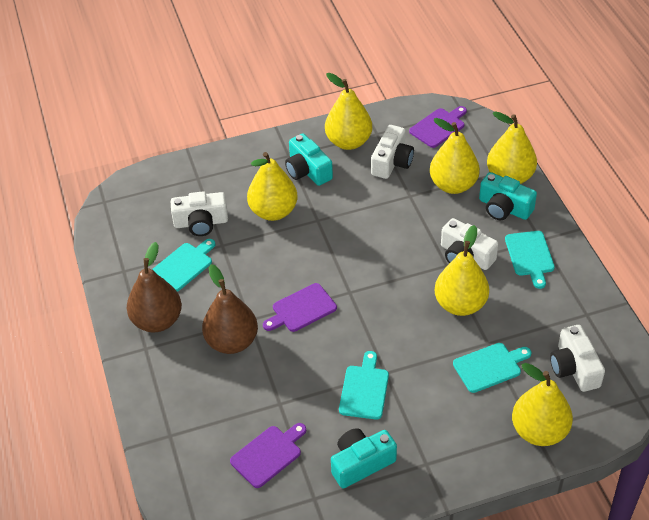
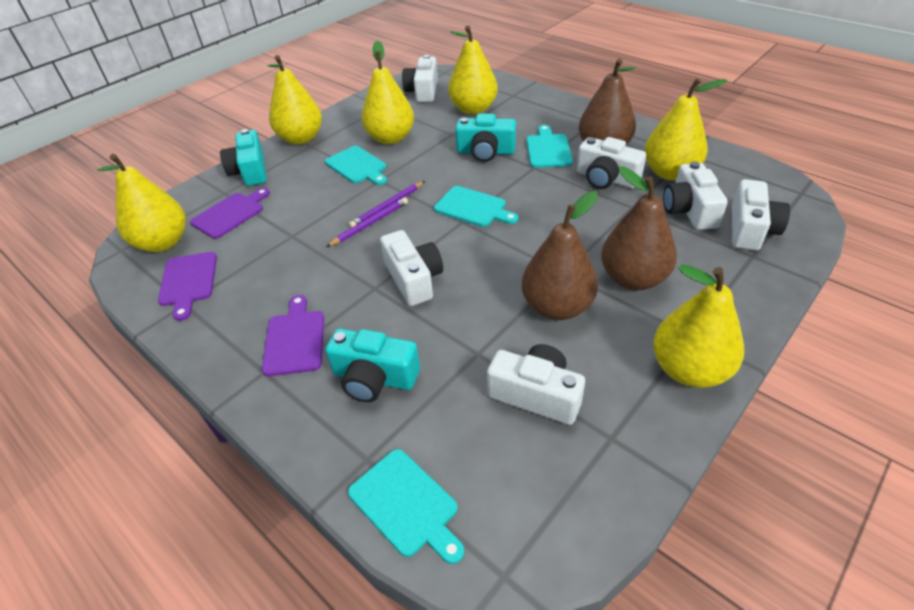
brown pear: 2 -> 3
purple pencil: 0 -> 2
white camera: 4 -> 6

